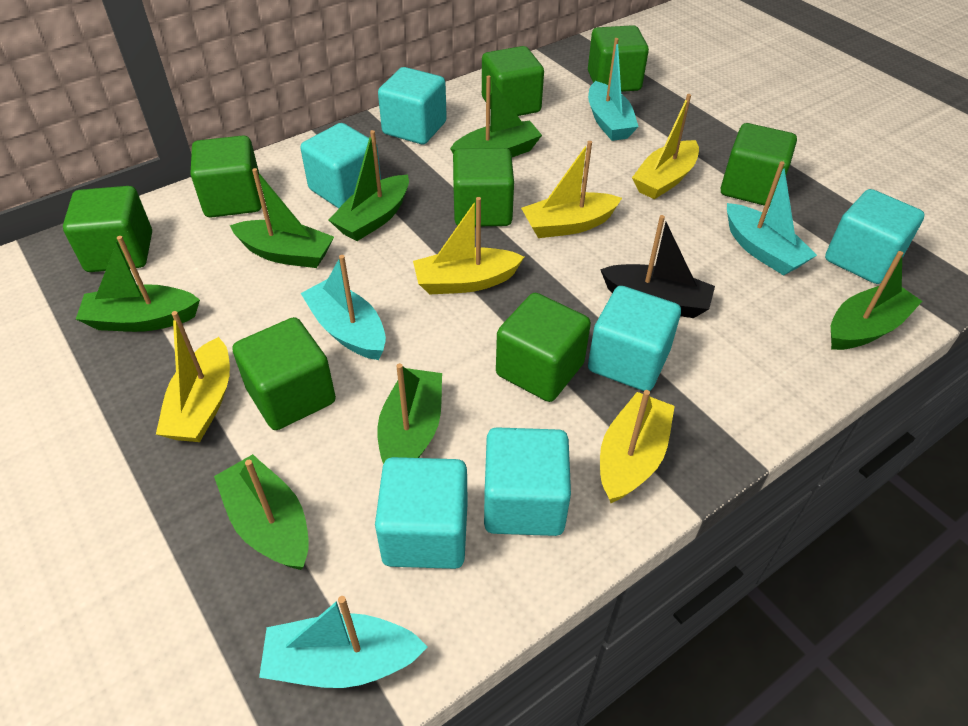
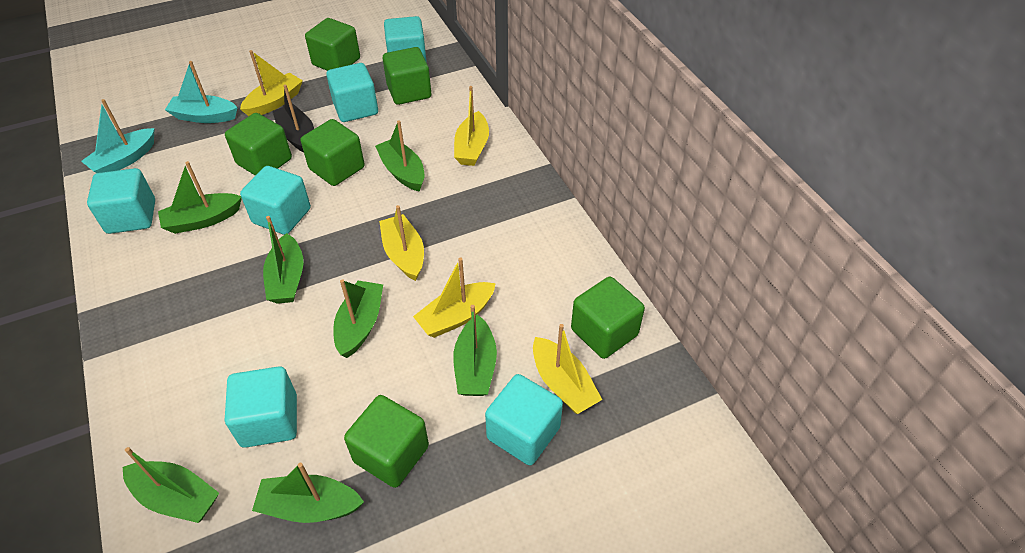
green cube: 8 -> 6
turquoise boat: 4 -> 2

